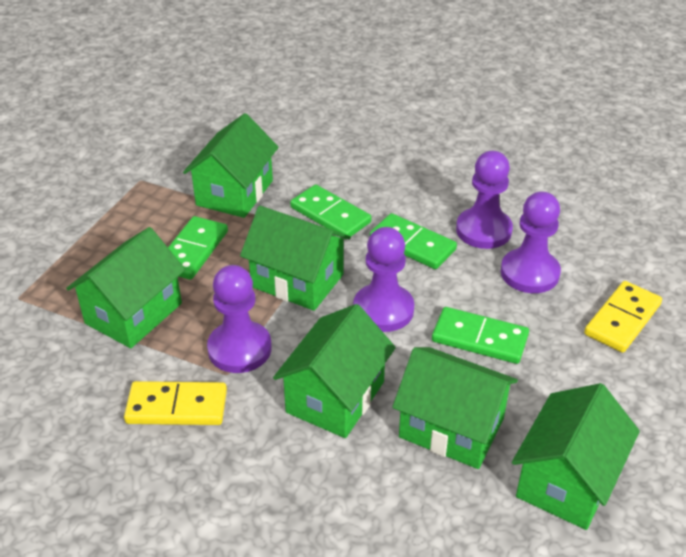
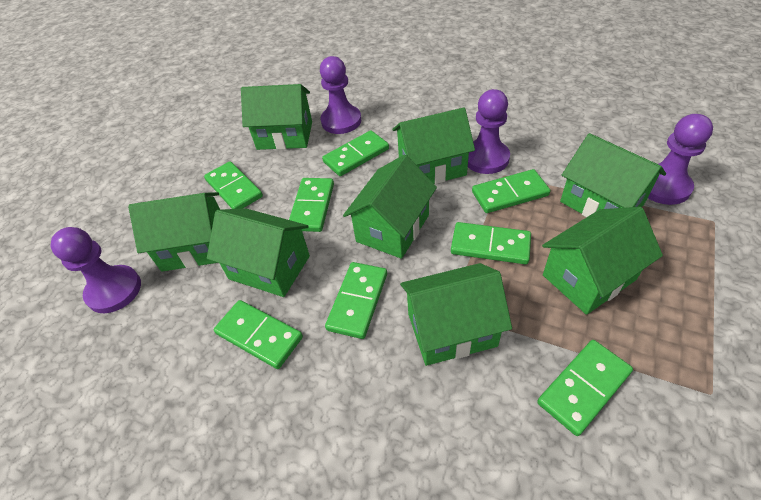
green domino: 4 -> 8
green house: 6 -> 8
yellow domino: 2 -> 0

